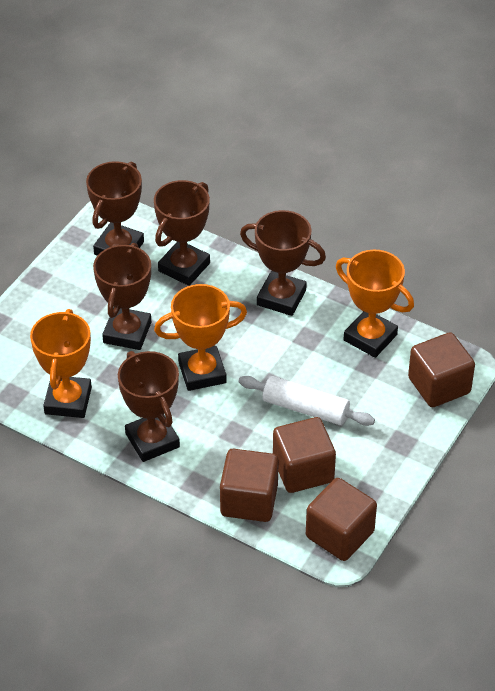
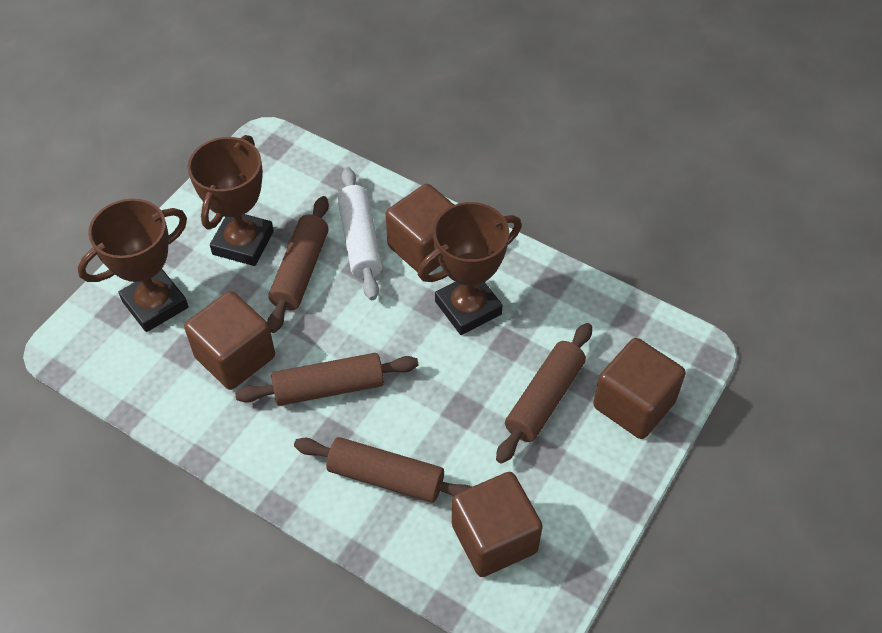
brown rolling pin: 0 -> 4
brown trophy: 5 -> 3
orange trophy: 3 -> 0

